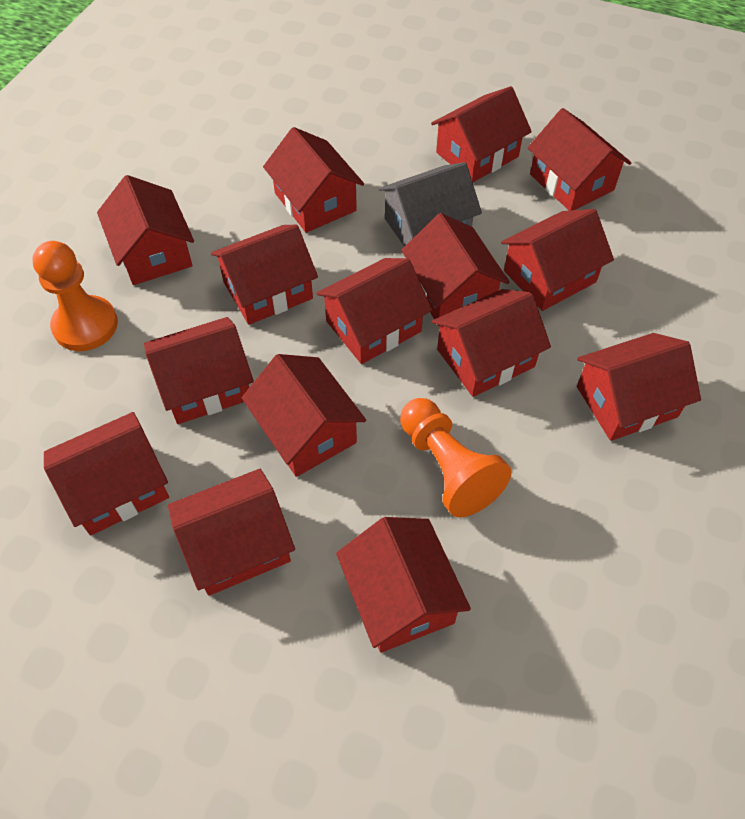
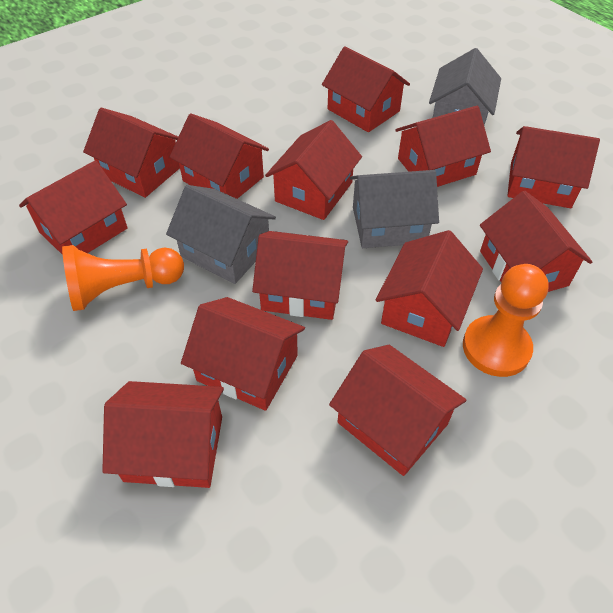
grey house: 1 -> 3
red house: 15 -> 13

